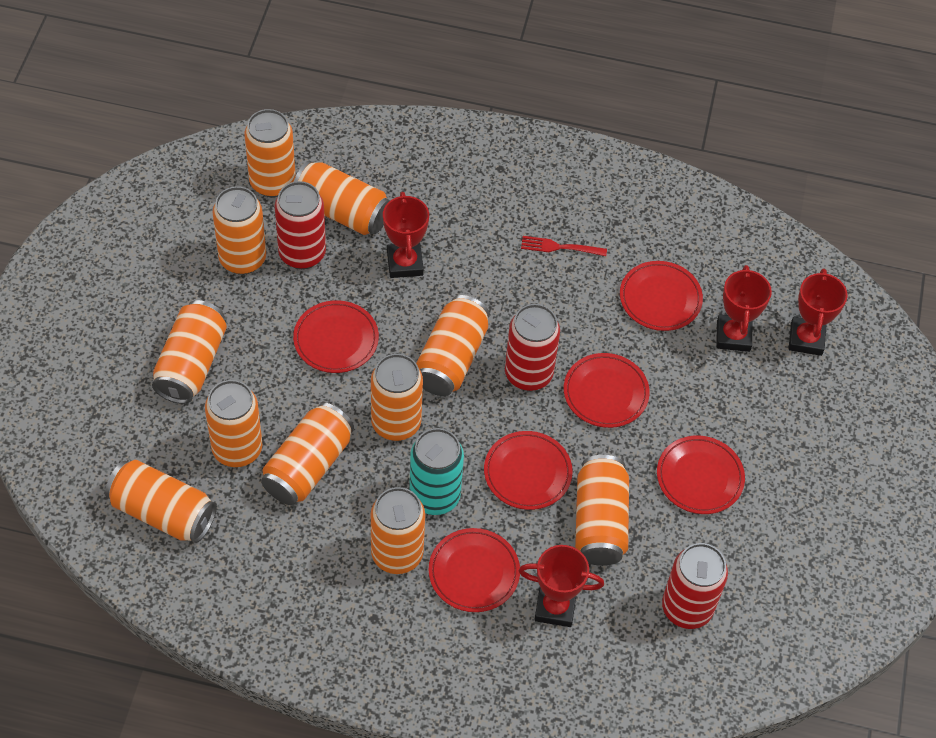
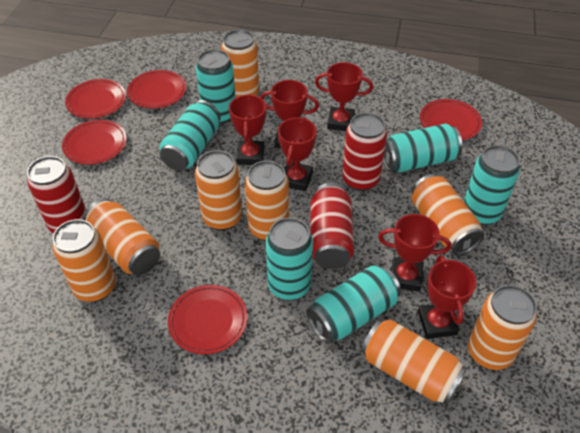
orange can: 11 -> 8
red fork: 1 -> 0
red plate: 6 -> 5
red trophy: 4 -> 6
turquoise can: 1 -> 6

